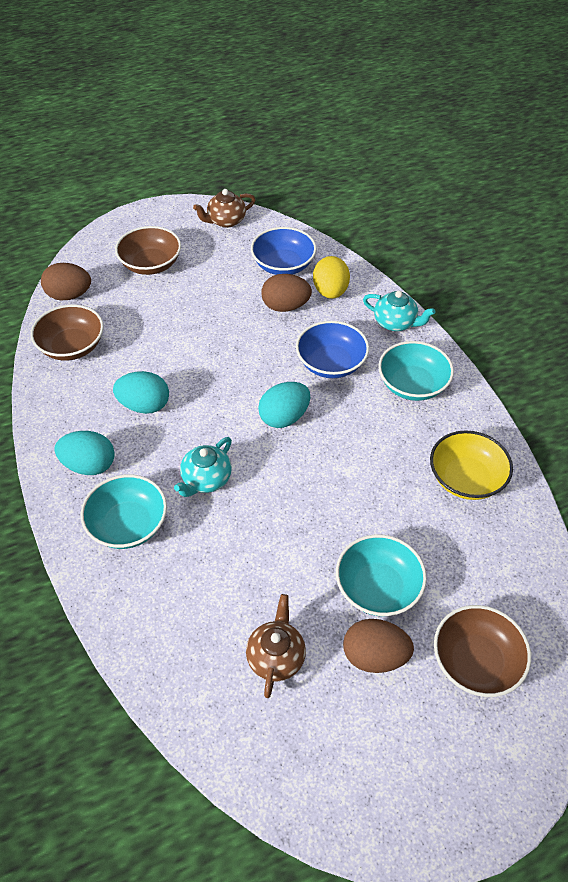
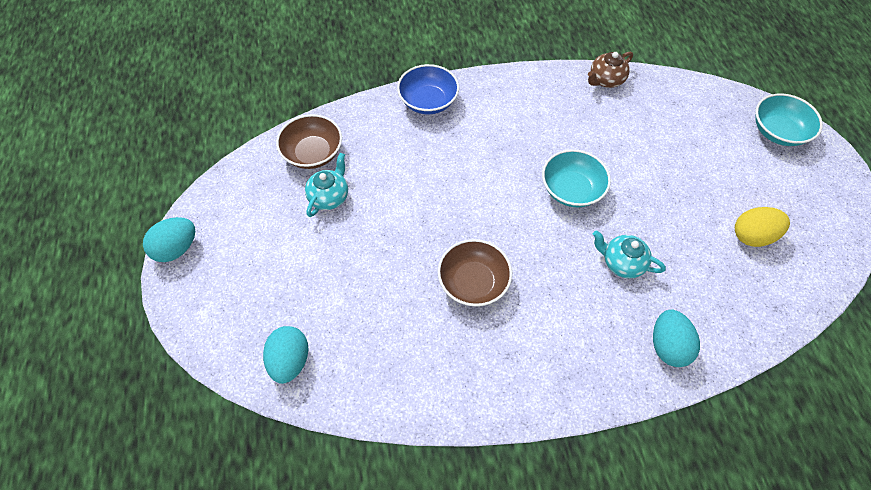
blue bowl: 2 -> 1
brown bowl: 3 -> 2
brown egg: 3 -> 0
brown teapot: 2 -> 1
turquoise bowl: 3 -> 2
yellow bowl: 1 -> 0

